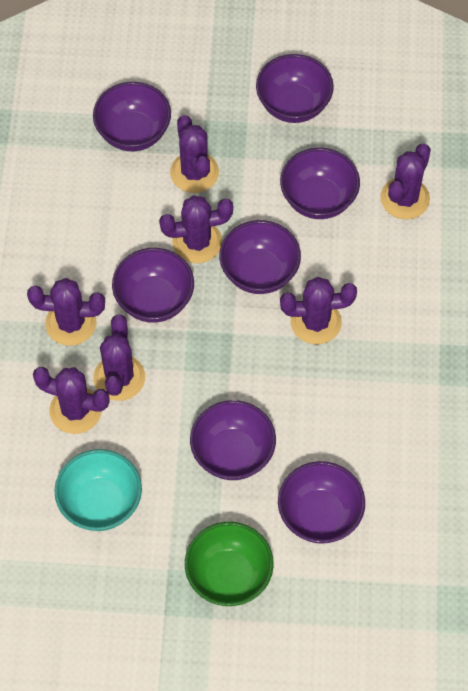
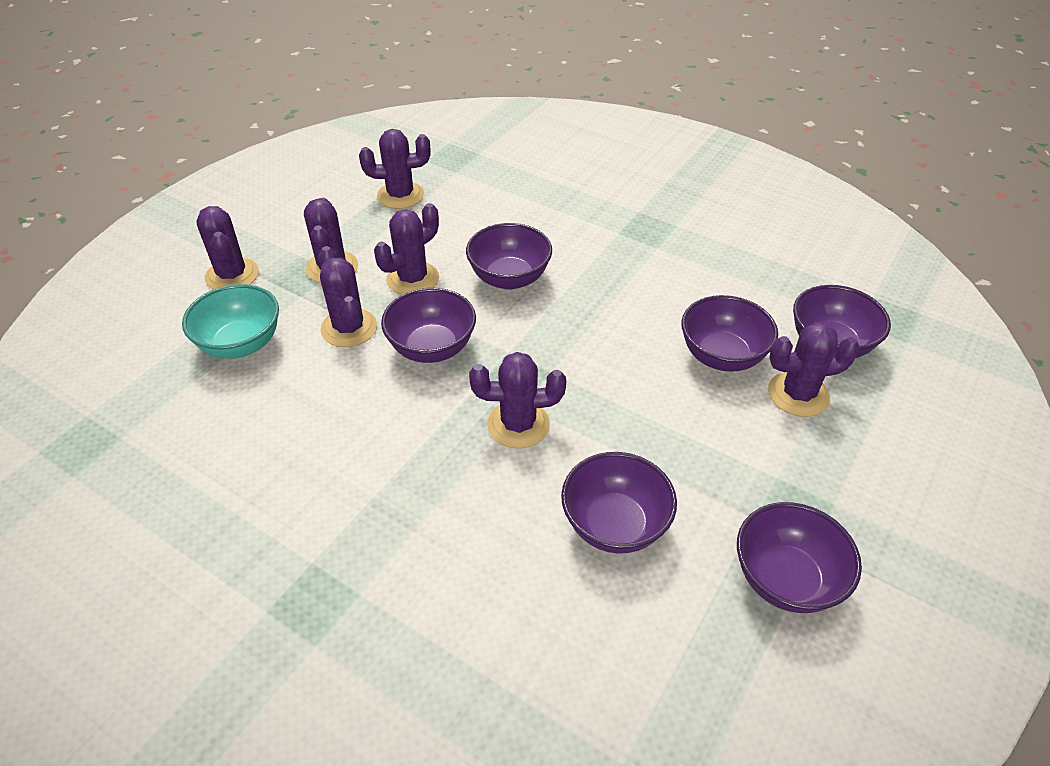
green bowl: 1 -> 0
purple bowl: 7 -> 6

